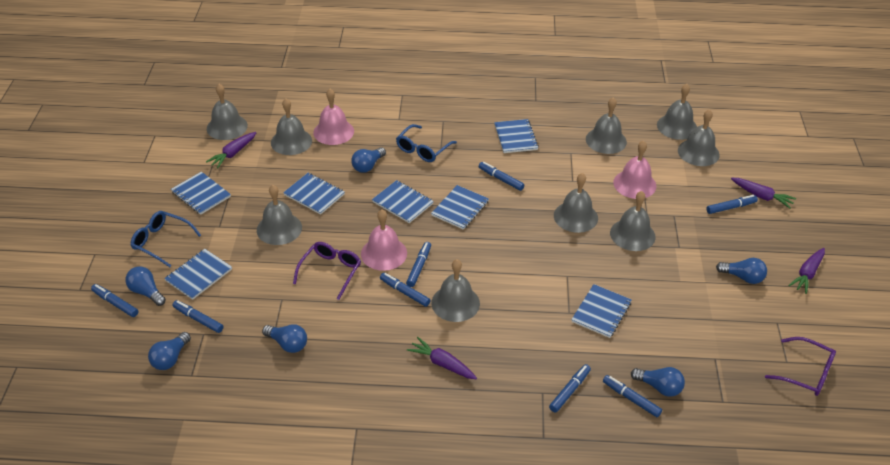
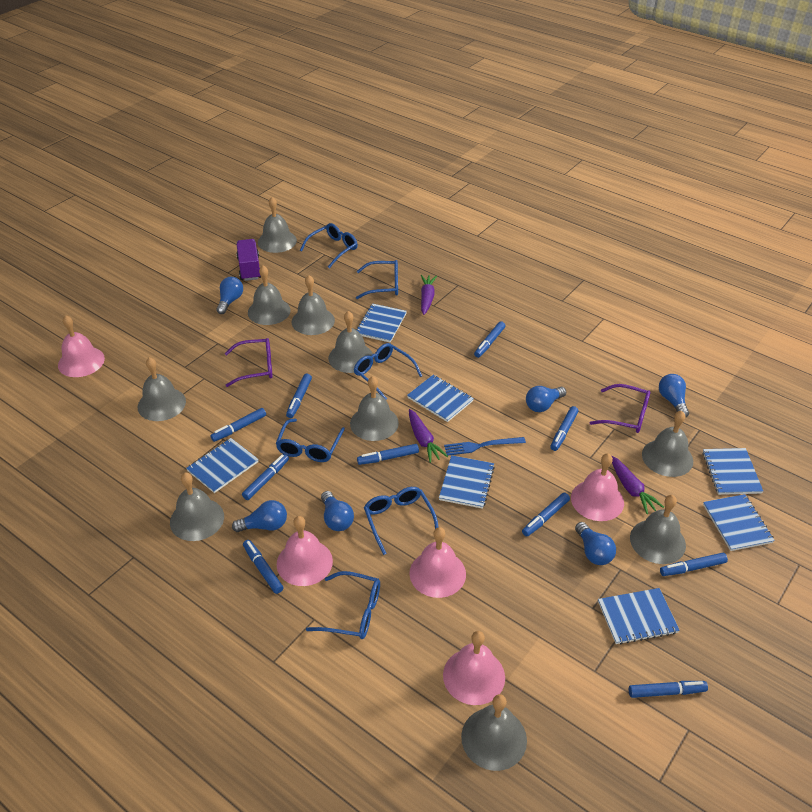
blue fork: 0 -> 1
blue glasses: 2 -> 6
blue marker: 8 -> 10
grey bell: 9 -> 10
pink bell: 3 -> 5
purple carrot: 4 -> 3
purple truck: 0 -> 1

